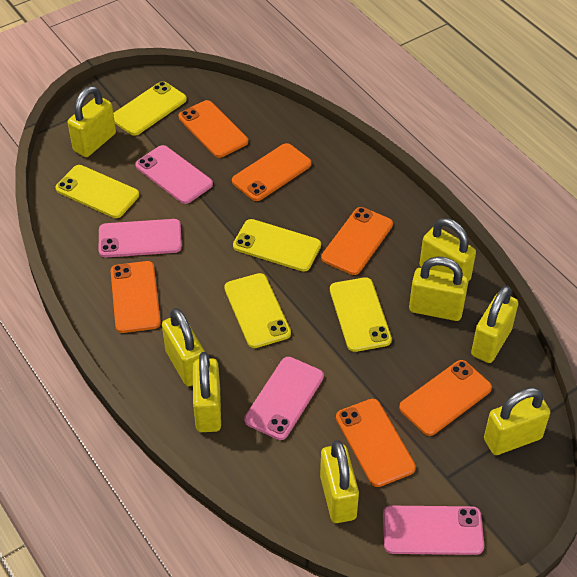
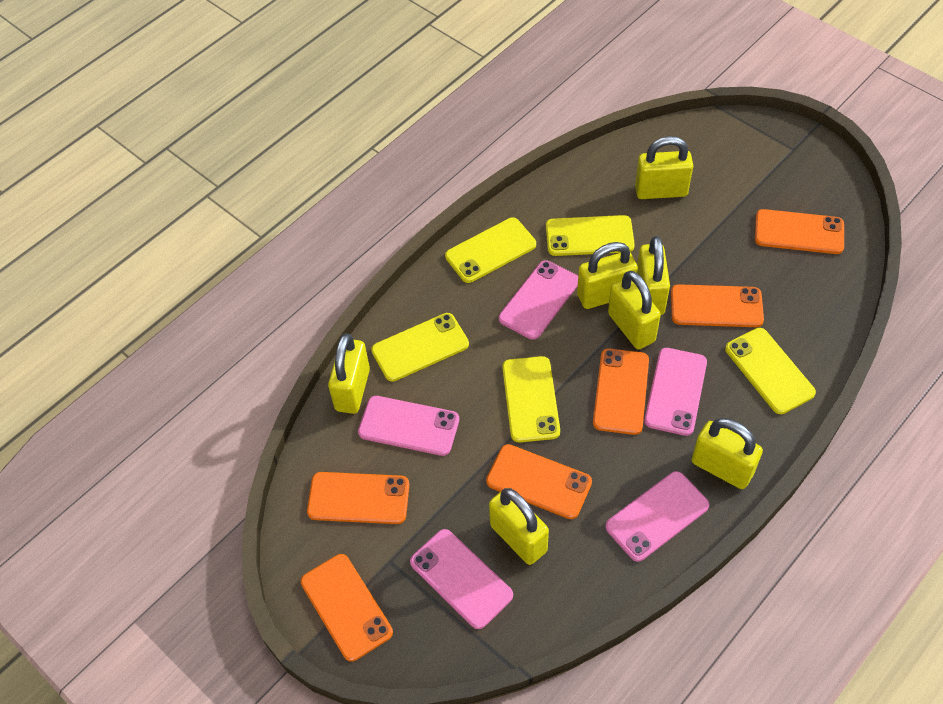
pink phone: 4 -> 5
yellow padlock: 8 -> 7

